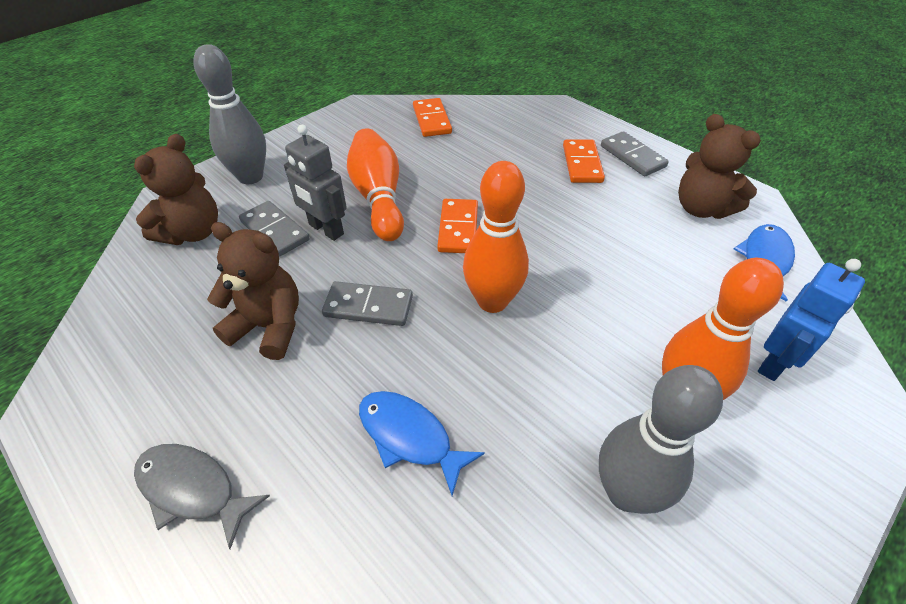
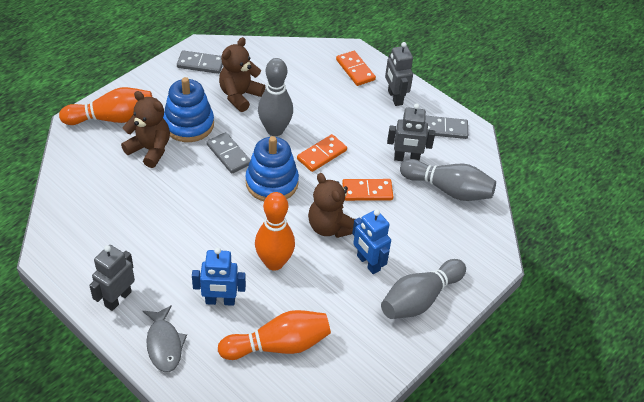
blue fish: 2 -> 0
blue robot: 1 -> 2
blue stacking toy: 0 -> 2
grey bowling pin: 2 -> 3
grey robot: 1 -> 3

